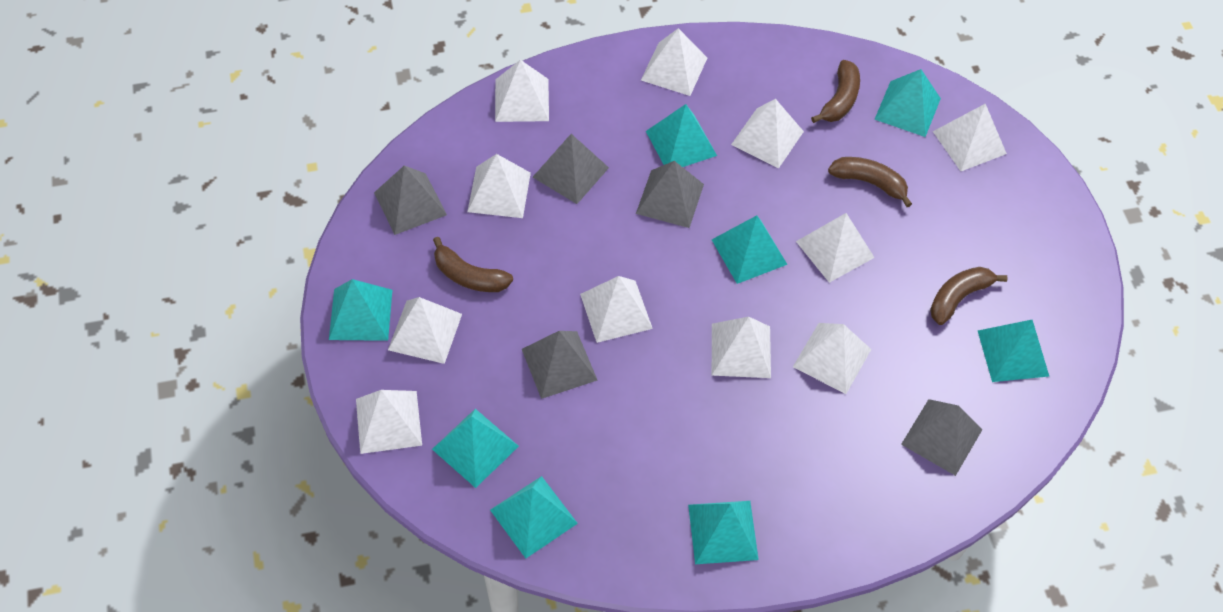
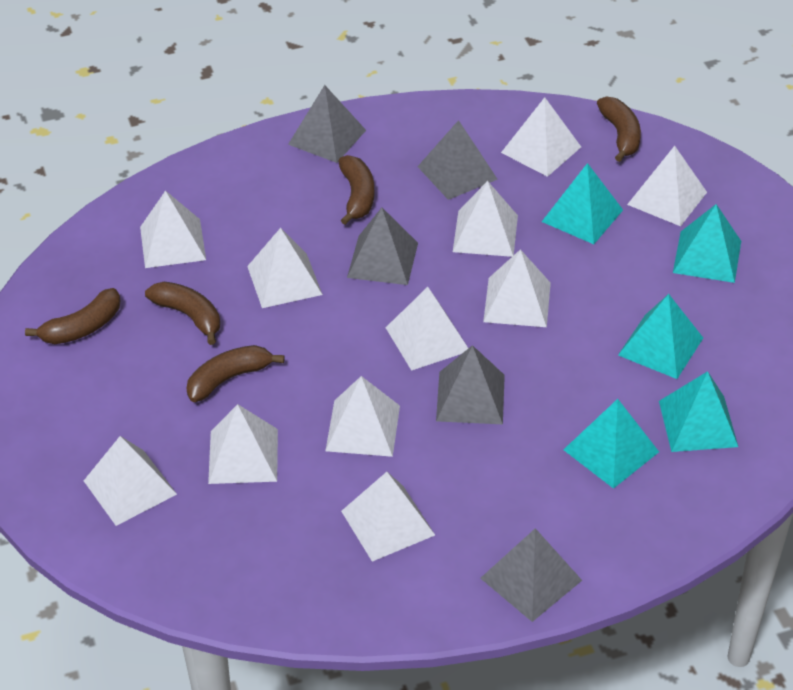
brown banana: 4 -> 5
turquoise pyramid: 8 -> 5

